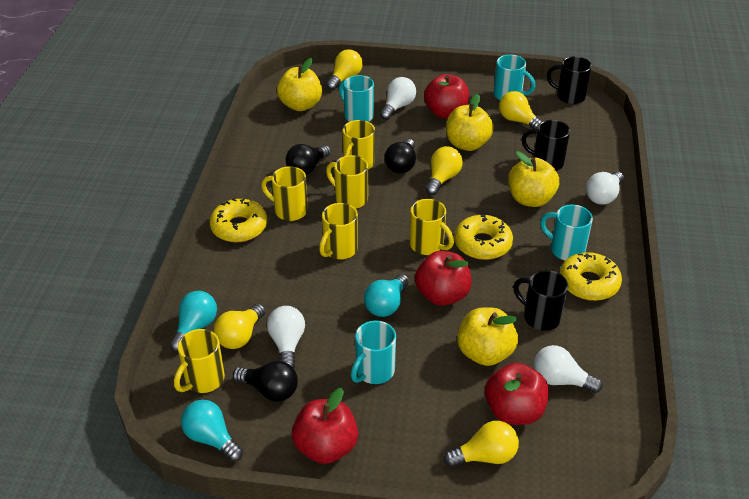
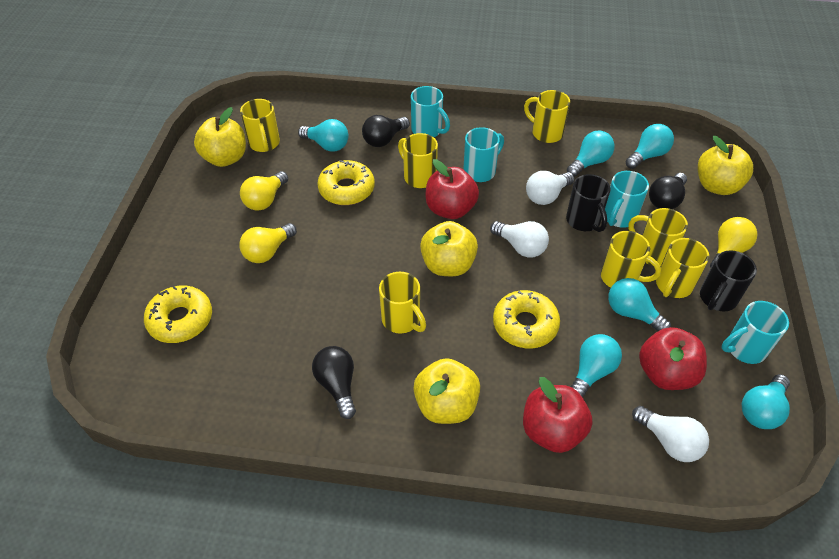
black mug: 3 -> 2
red apple: 4 -> 3
turquoise light bulb: 3 -> 6
white light bulb: 4 -> 3
yellow light bulb: 5 -> 3
yellow mug: 6 -> 7

